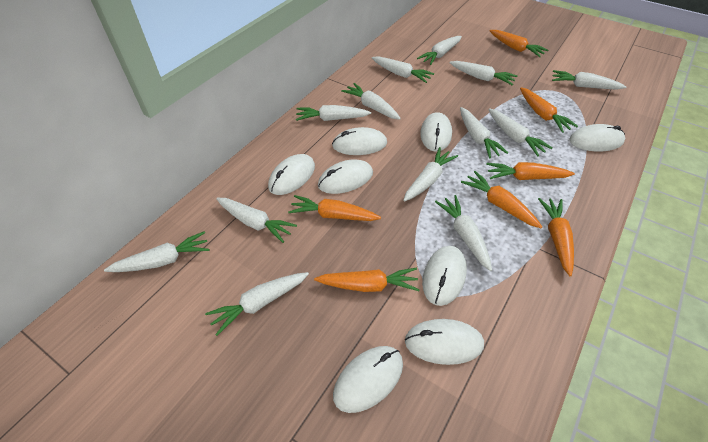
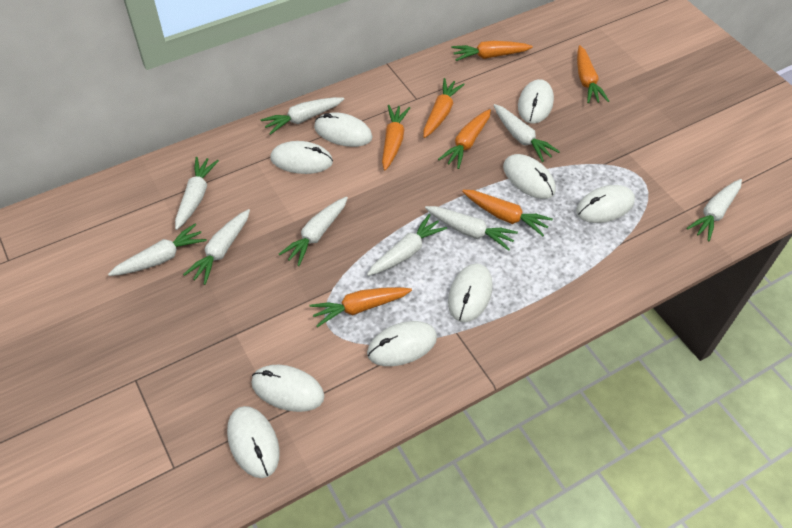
white carrot: 13 -> 9
white mouse: 8 -> 9

